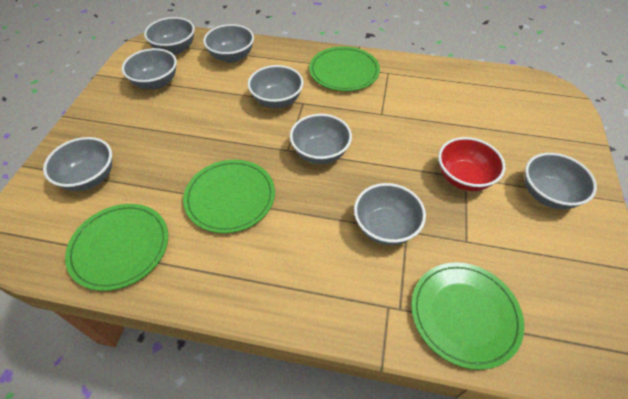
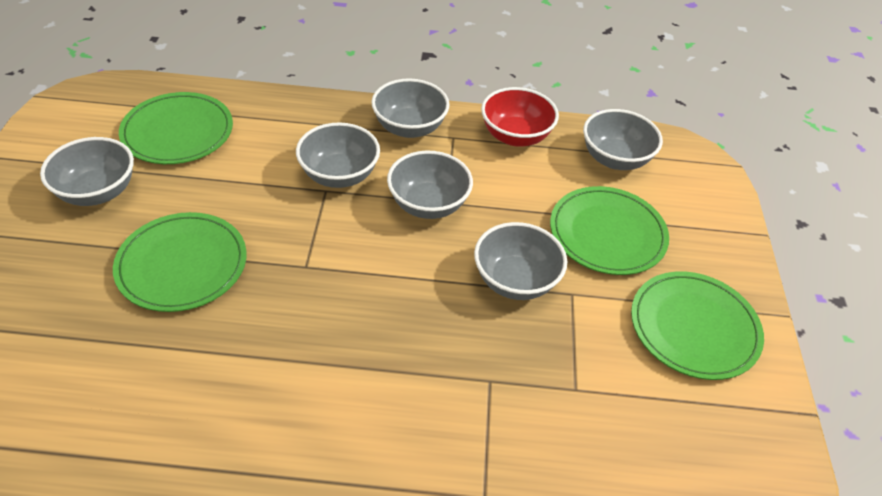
grey bowl: 8 -> 6

